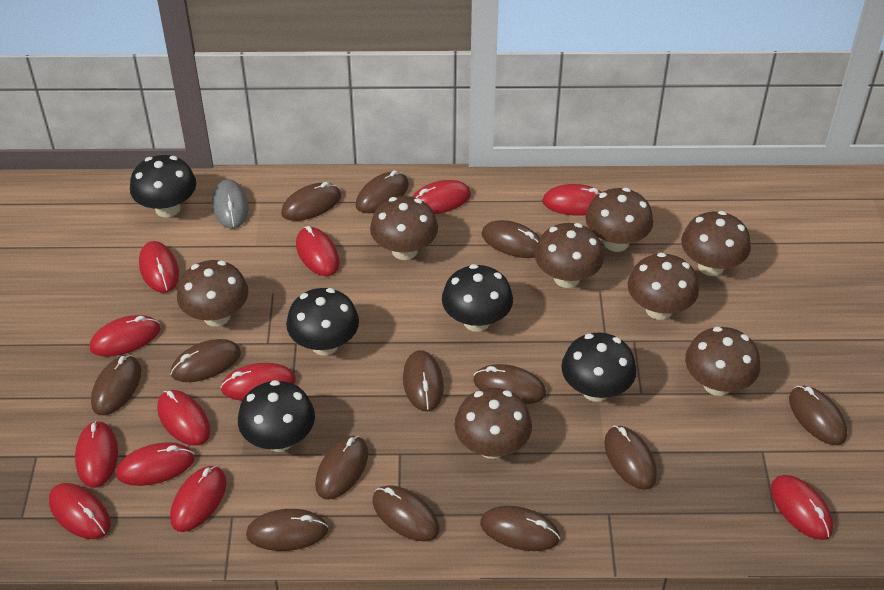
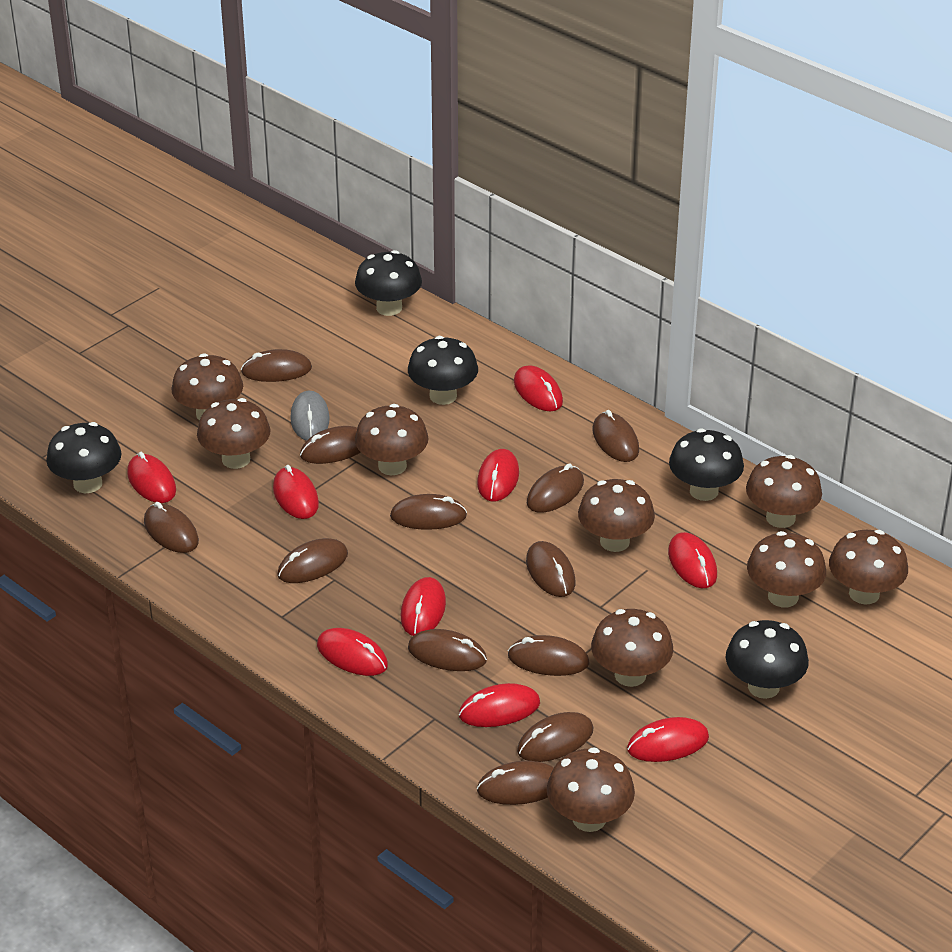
brown mouse: 13 -> 12
brown mushroom: 8 -> 9
red mouse: 12 -> 9

